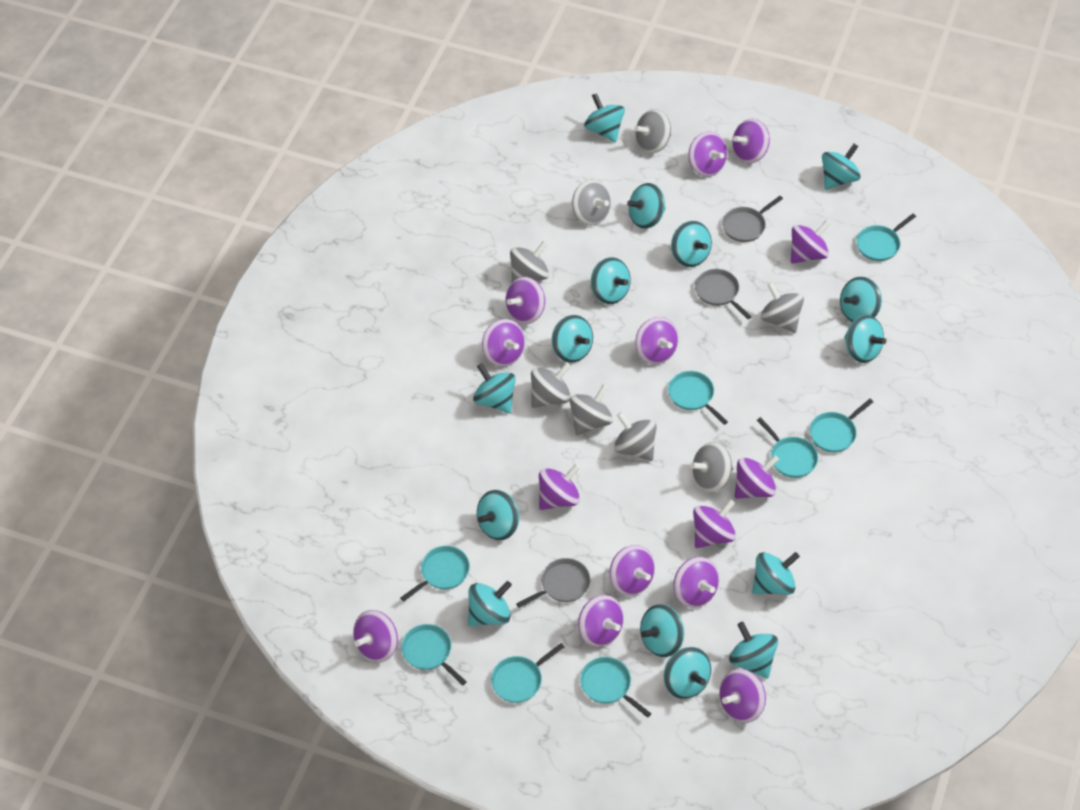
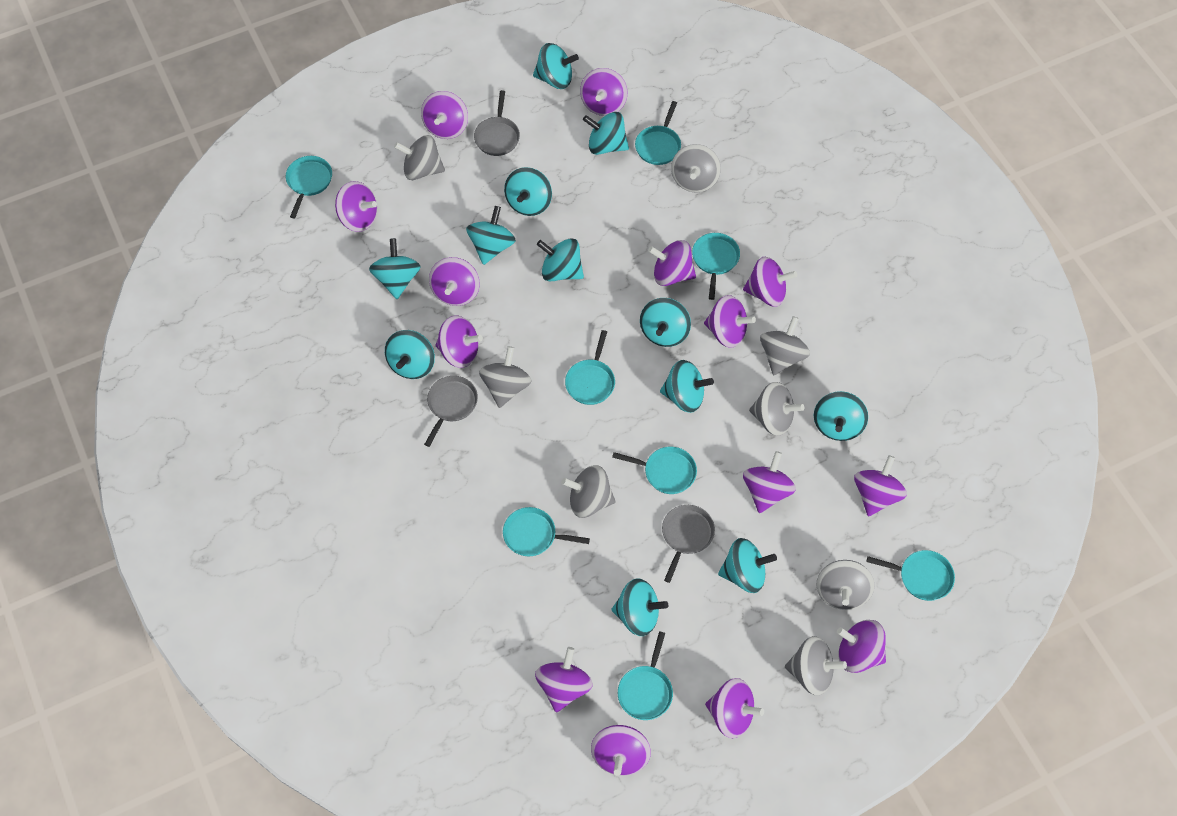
turquoise spinning top: 15 -> 12

